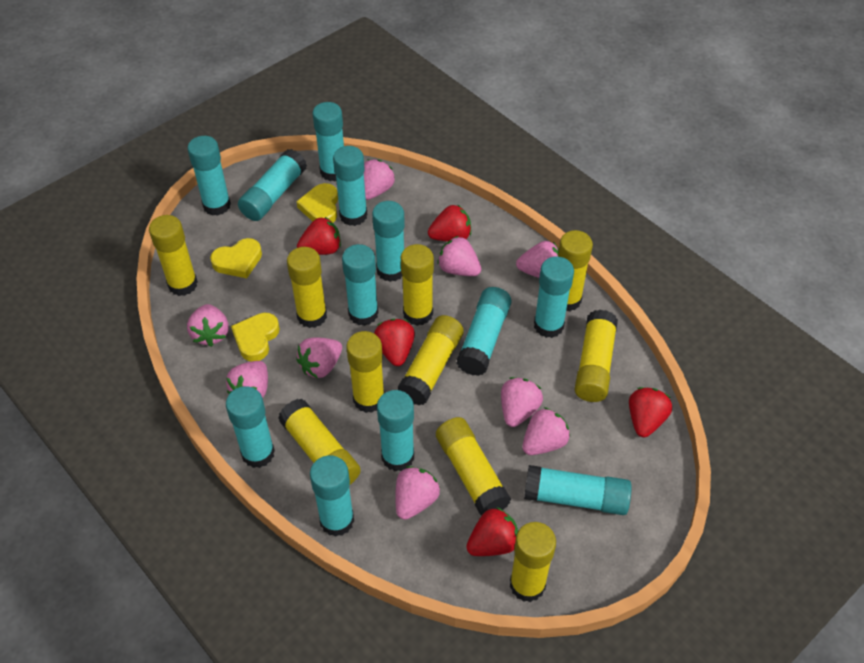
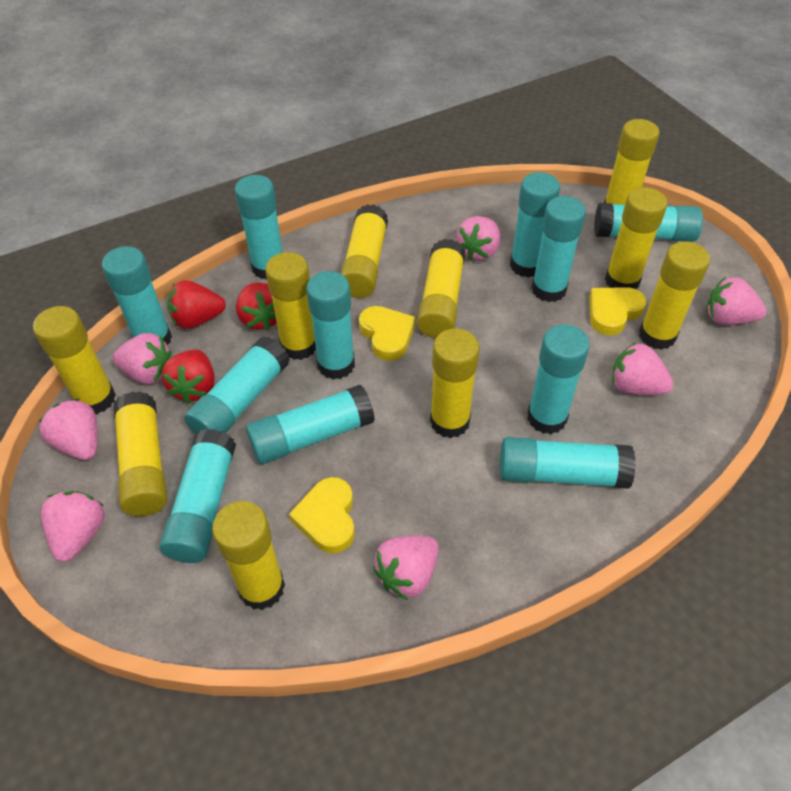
pink strawberry: 9 -> 7
red strawberry: 5 -> 3
turquoise glue stick: 12 -> 11

